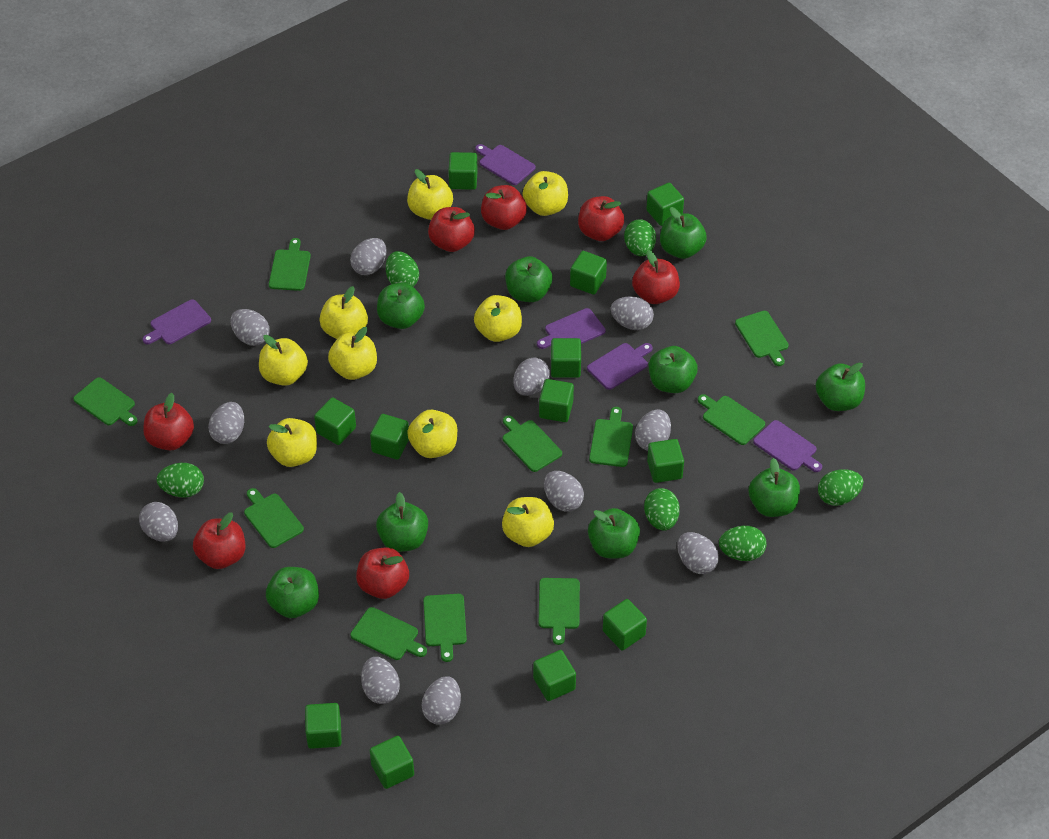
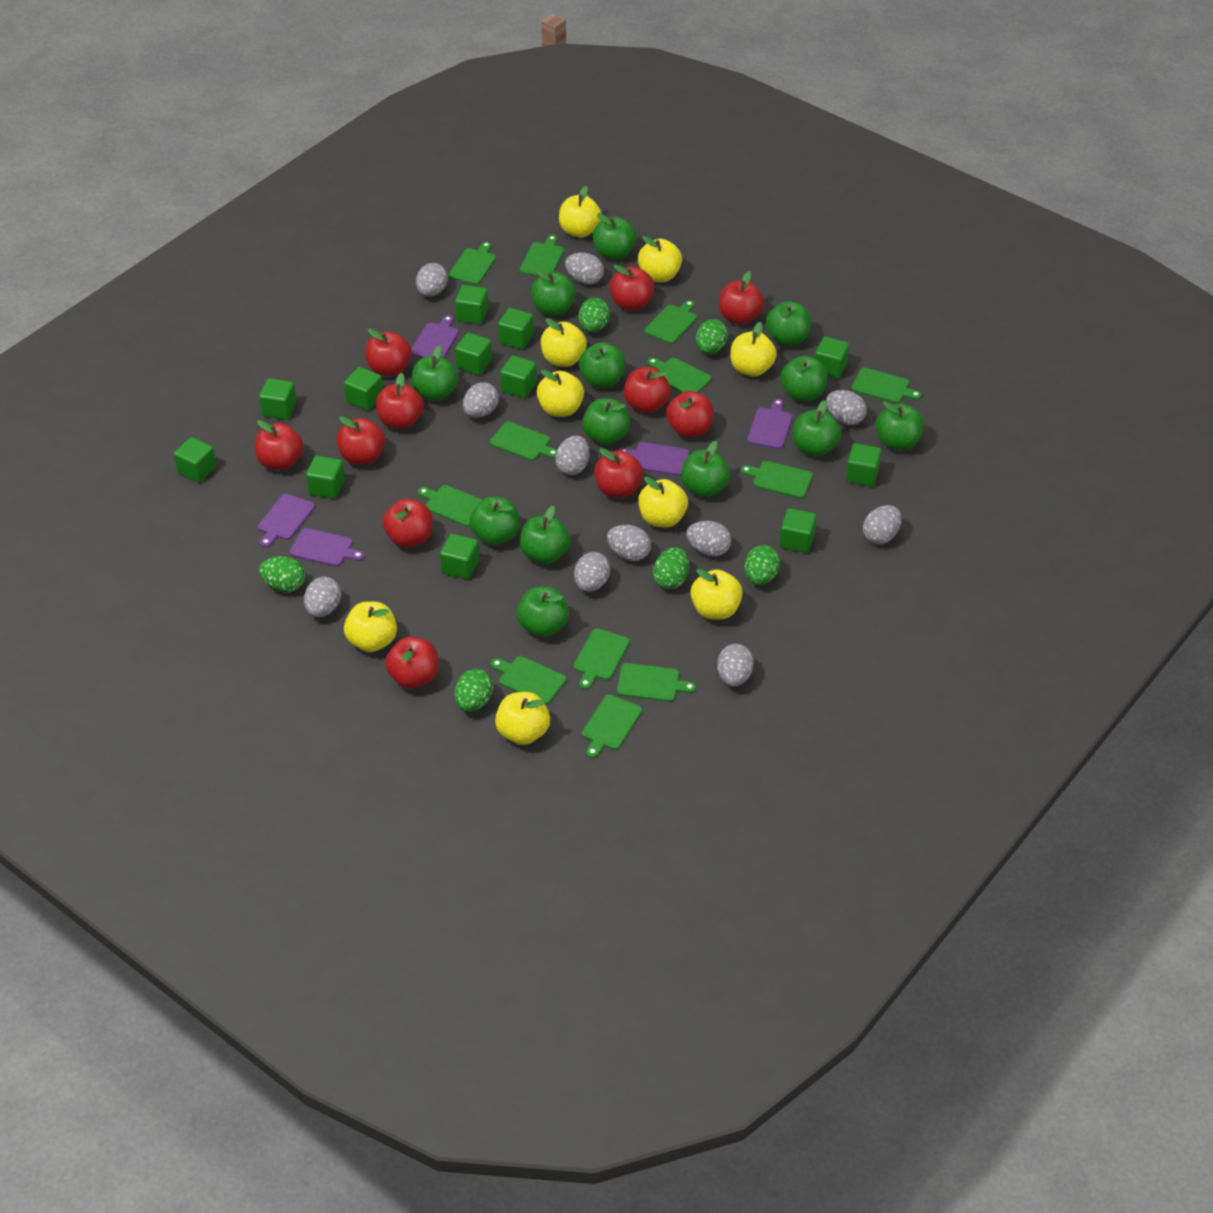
green apple: 9 -> 13
green cutting board: 10 -> 12
red apple: 7 -> 11

